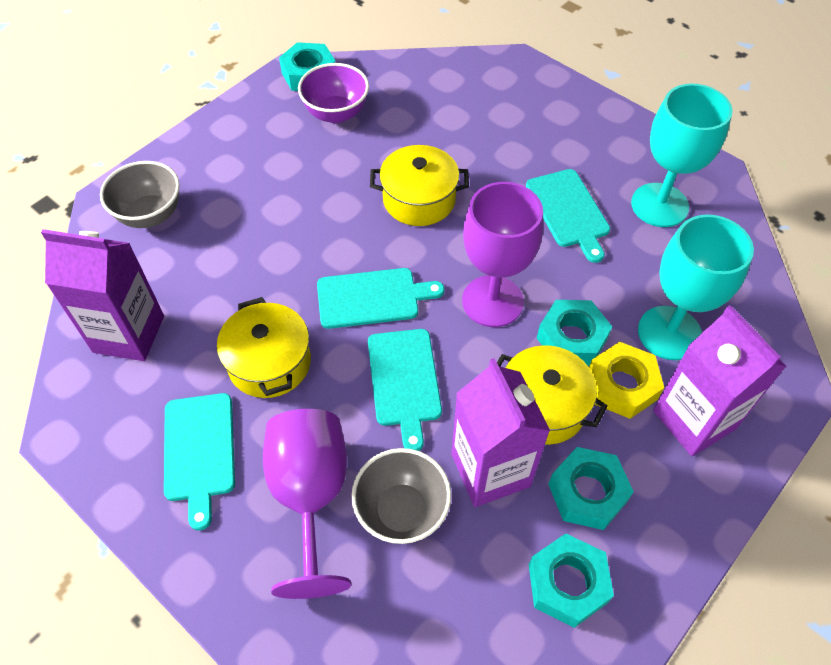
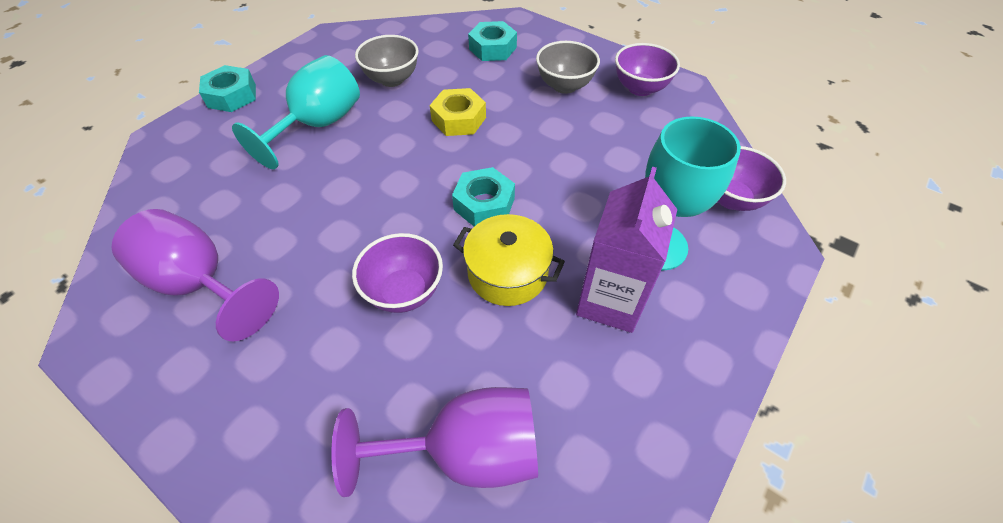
purple bowl: 1 -> 3
purple carton: 3 -> 1
turquoise cutting board: 4 -> 0
turquoise nut: 4 -> 3
yellow pot: 3 -> 1

